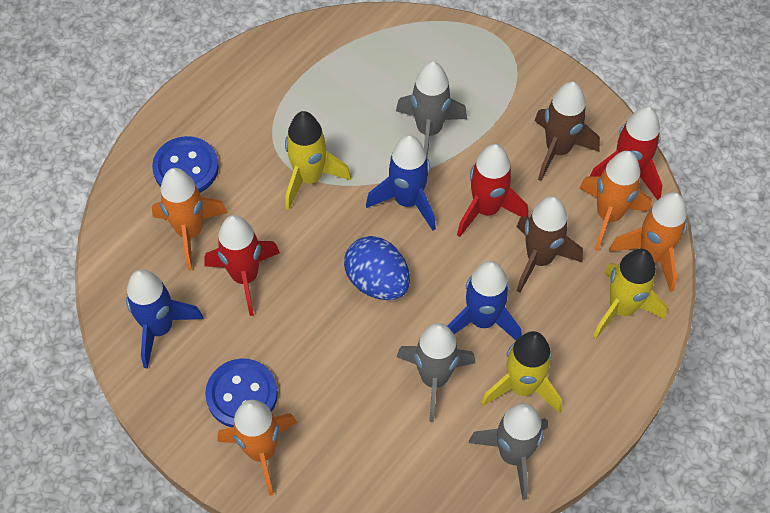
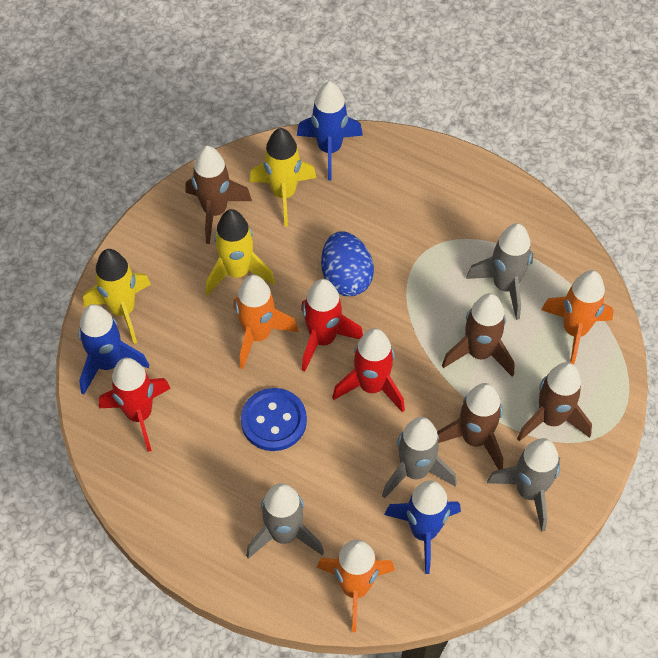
blue button: 2 -> 1
brown rocket: 2 -> 4
grey rocket: 3 -> 4
orange rocket: 4 -> 3

